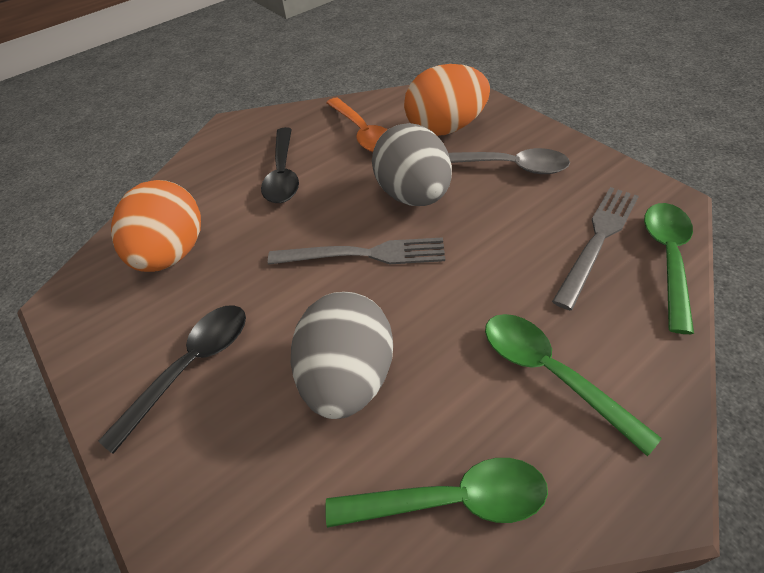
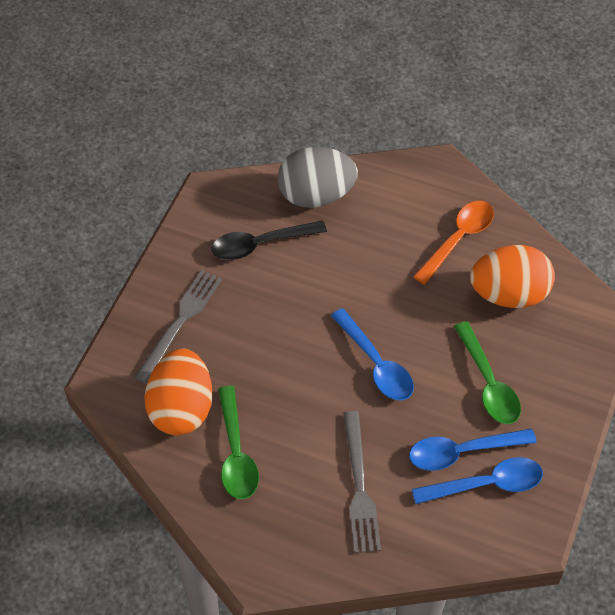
black spoon: 2 -> 1
blue spoon: 0 -> 3
green spoon: 3 -> 2
grey egg: 2 -> 1
grey spoon: 1 -> 0

